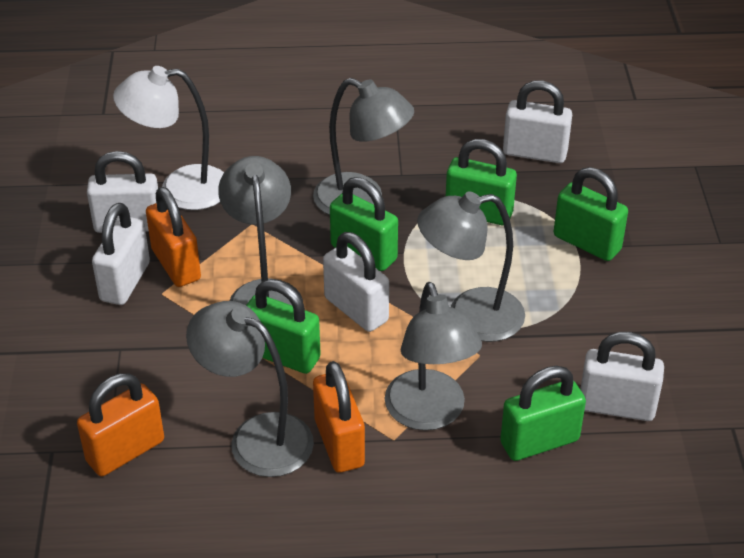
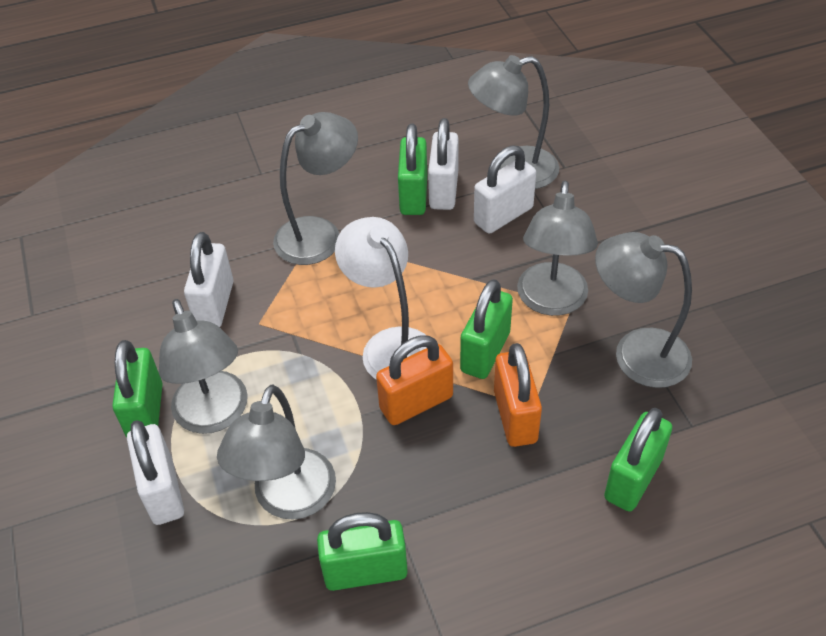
grey lamp: 5 -> 6
orange padlock: 3 -> 2
white padlock: 5 -> 4

